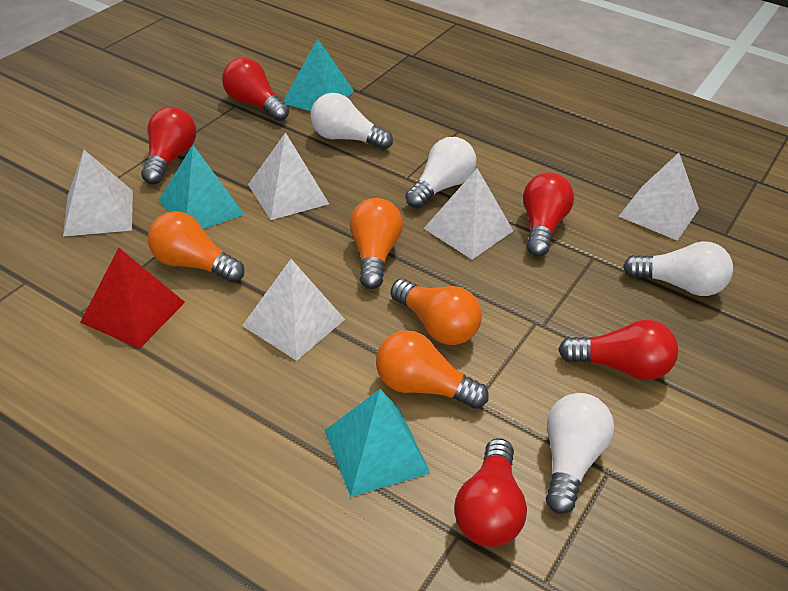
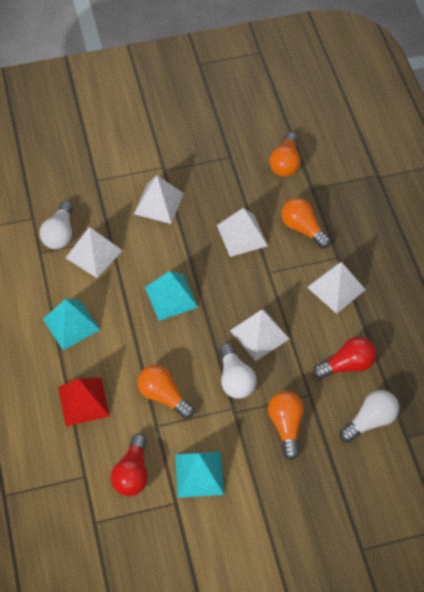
red light bulb: 5 -> 2
white light bulb: 4 -> 3

